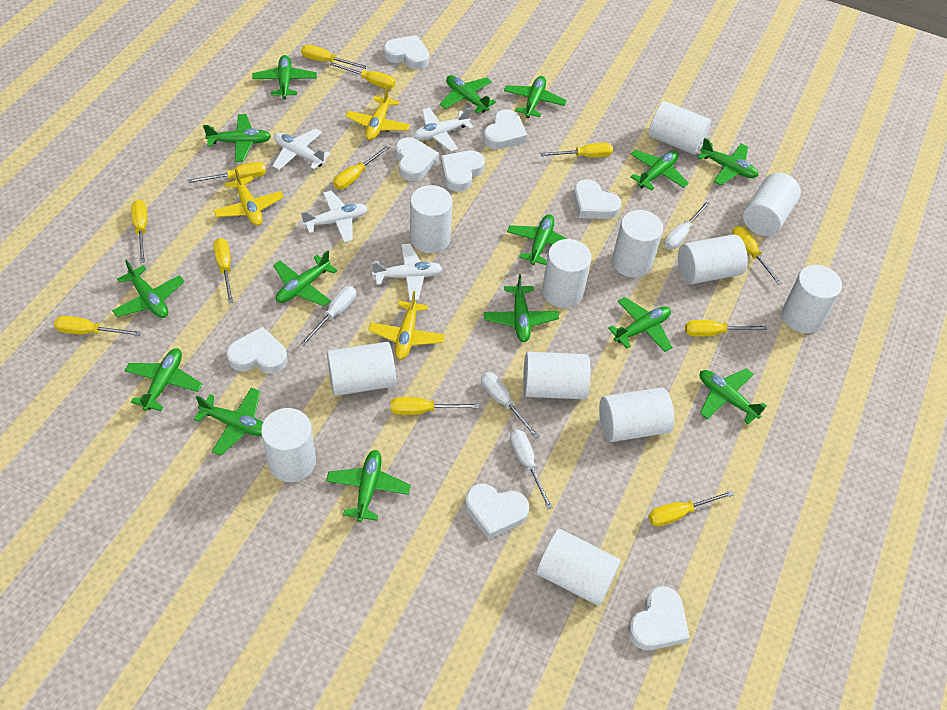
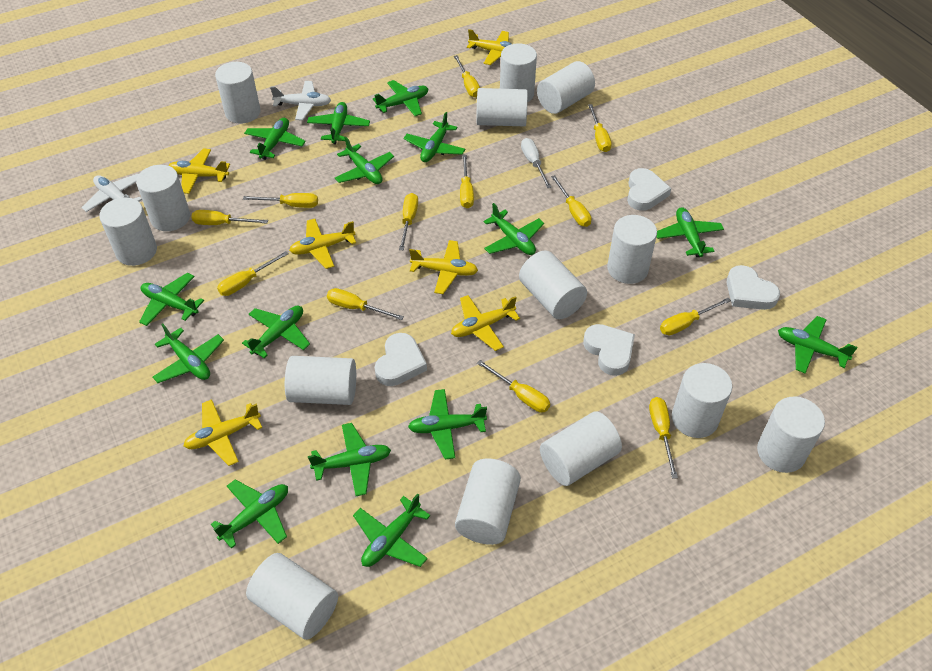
white cylinder: 12 -> 14
white heart: 8 -> 4
white plane: 4 -> 2
white screwdriver: 4 -> 1
yellow plane: 3 -> 6

